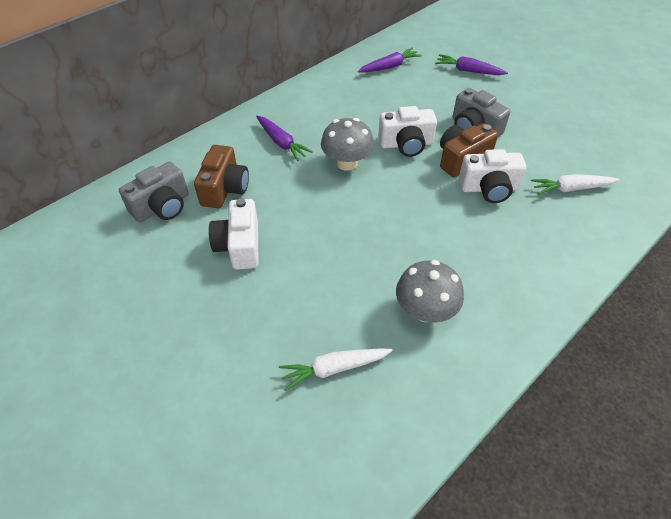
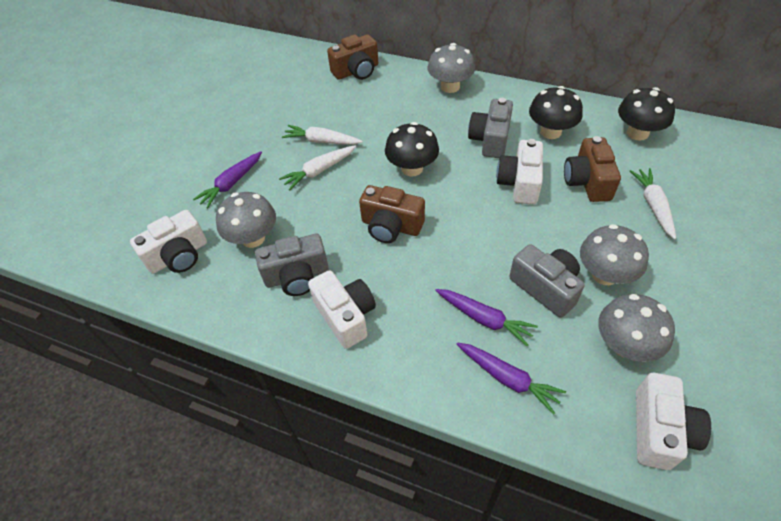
black mushroom: 0 -> 3
brown camera: 2 -> 3
grey camera: 2 -> 3
grey mushroom: 2 -> 4
white camera: 3 -> 4
white carrot: 2 -> 3

